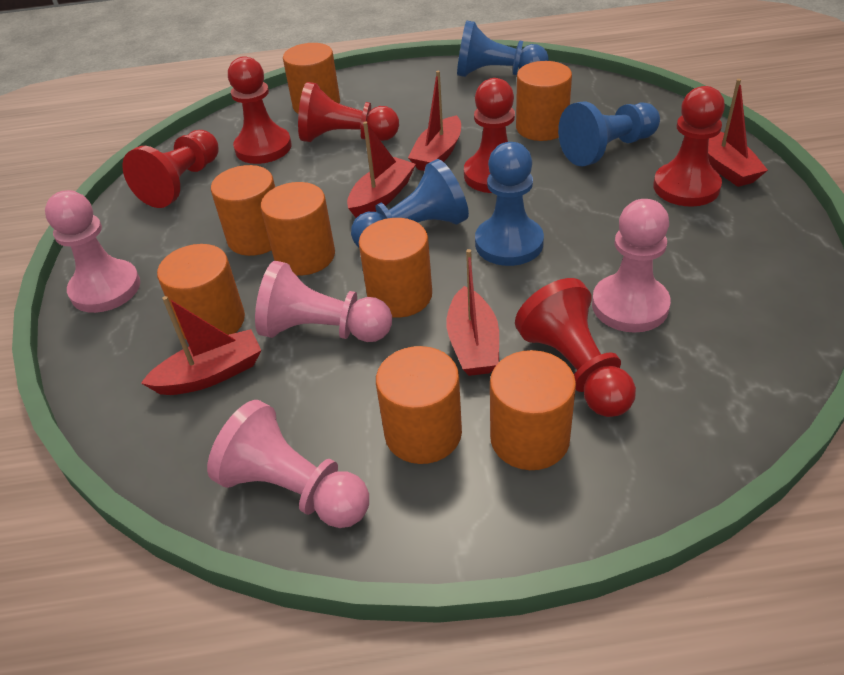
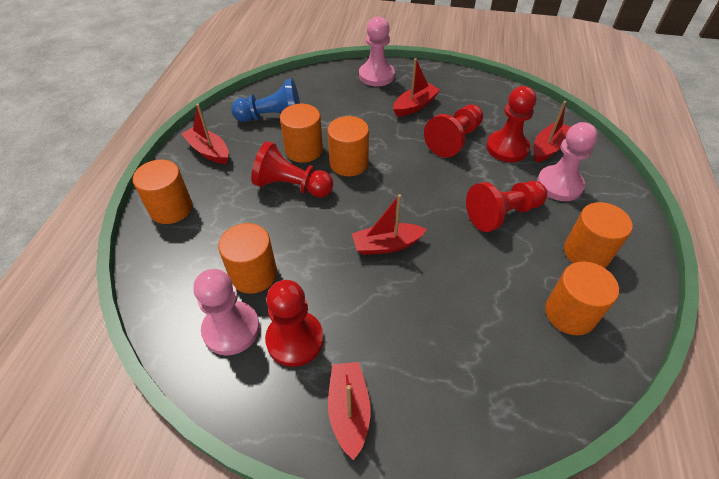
blue pawn: 4 -> 1
orange cylinder: 8 -> 6
pink pawn: 4 -> 3
red pawn: 6 -> 5

